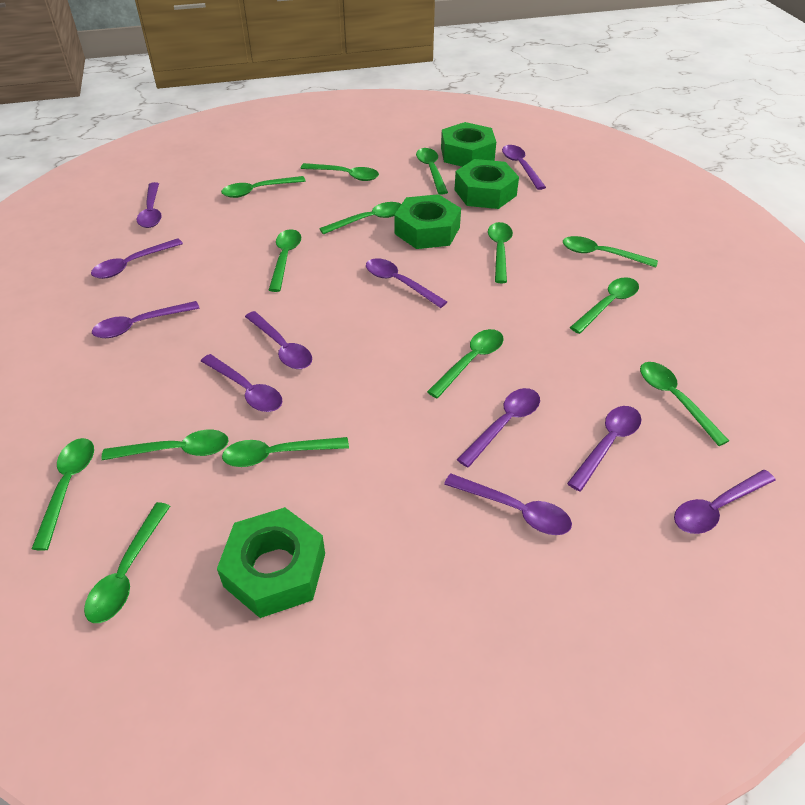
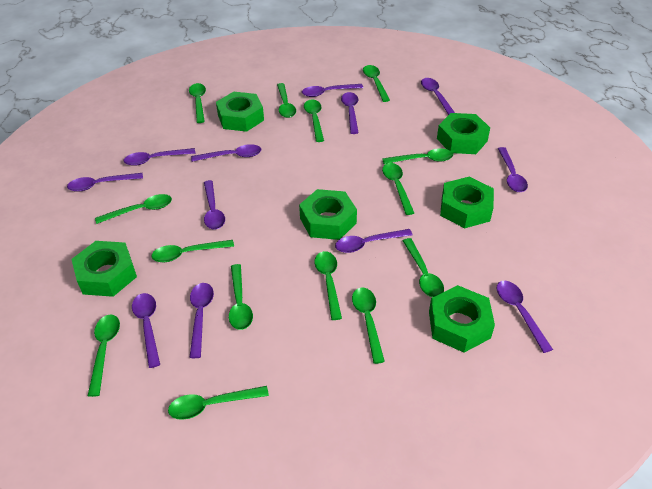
green nut: 4 -> 6
purple spoon: 11 -> 12

